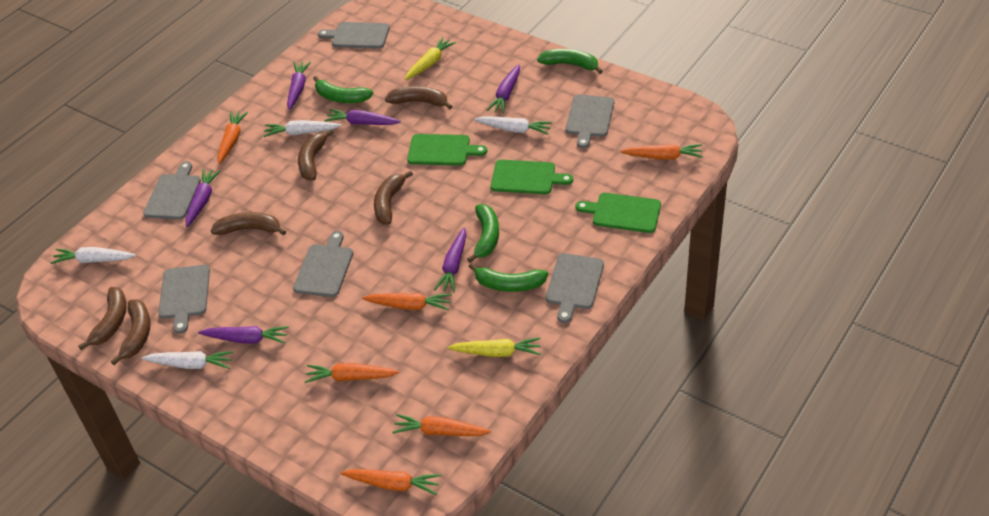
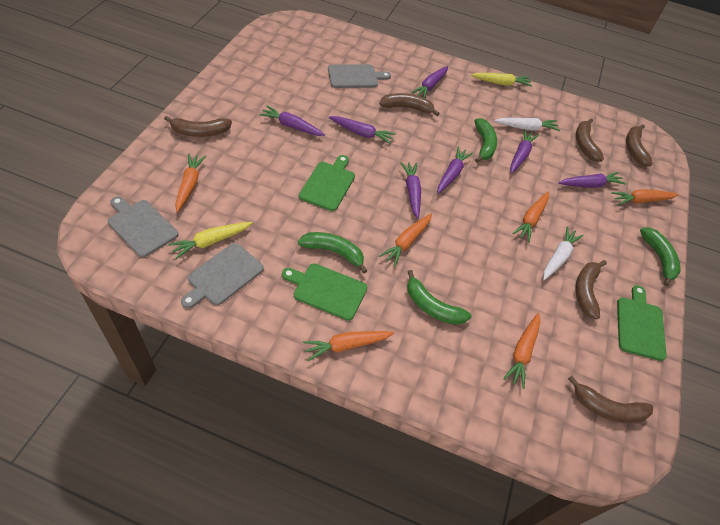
grey cutting board: 6 -> 3
purple carrot: 6 -> 7
white carrot: 4 -> 2

